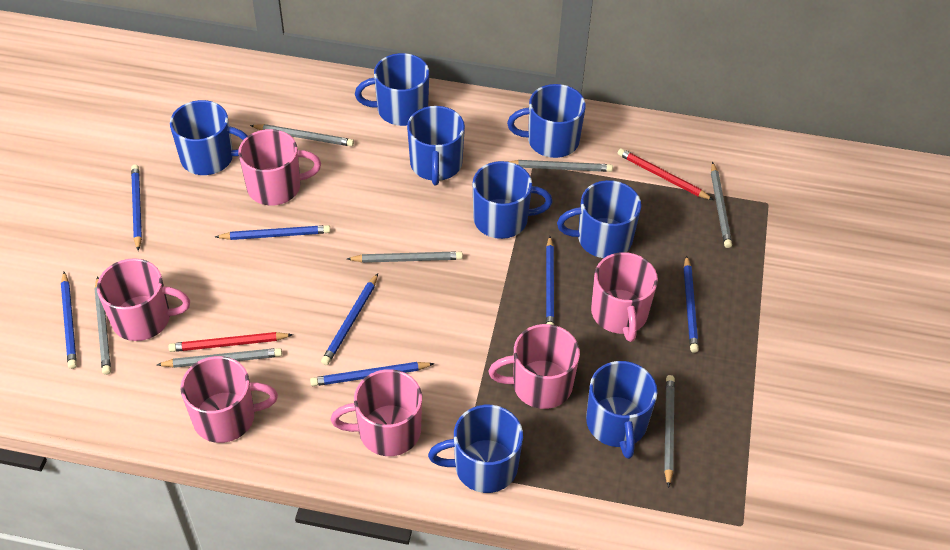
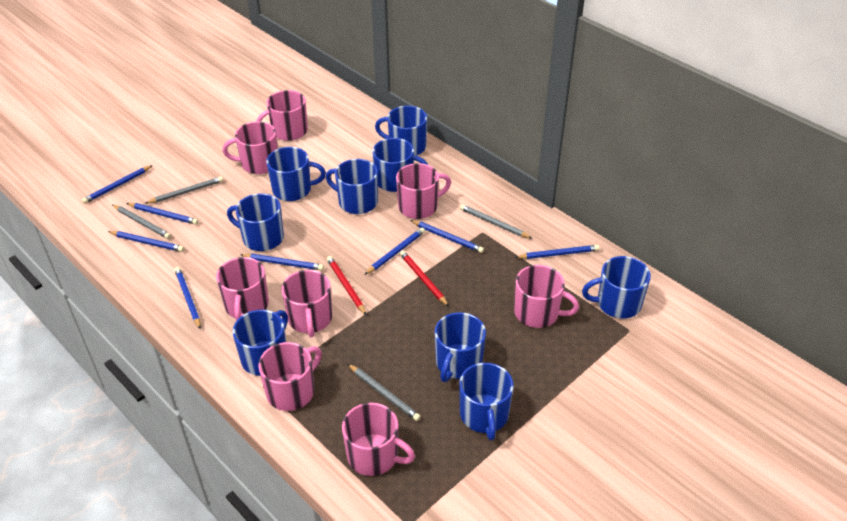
blue mug: 8 -> 9
blue pencil: 7 -> 8
grey pencil: 7 -> 4
pink mug: 6 -> 8

